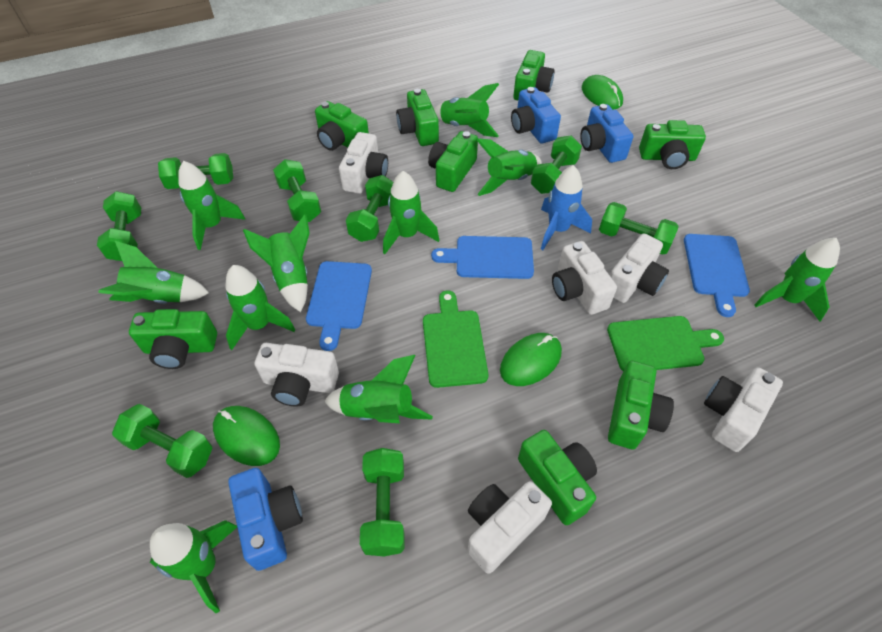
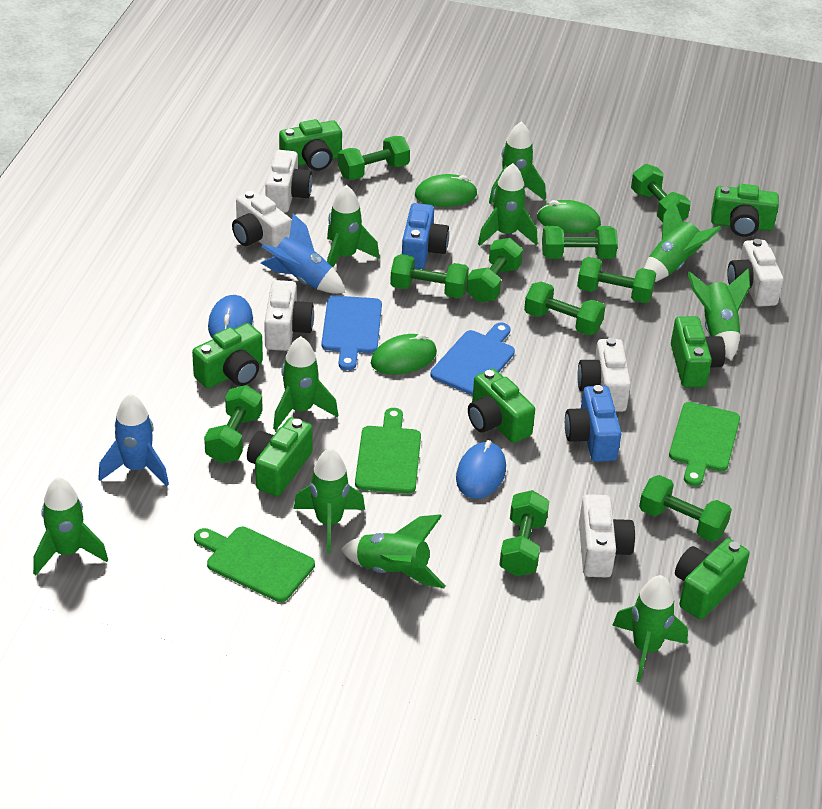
blue camera: 3 -> 2
blue cutting board: 3 -> 2
blue mouse: 0 -> 2
blue rocket: 1 -> 2
green camera: 8 -> 7
green cutting board: 2 -> 3
green dumbbell: 8 -> 10

